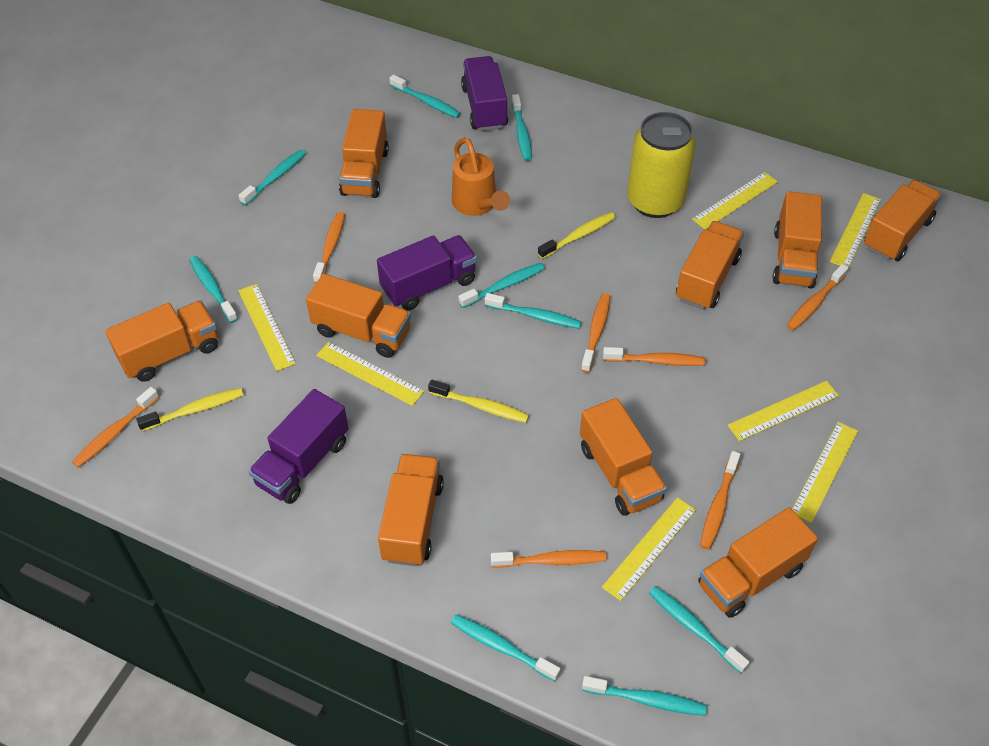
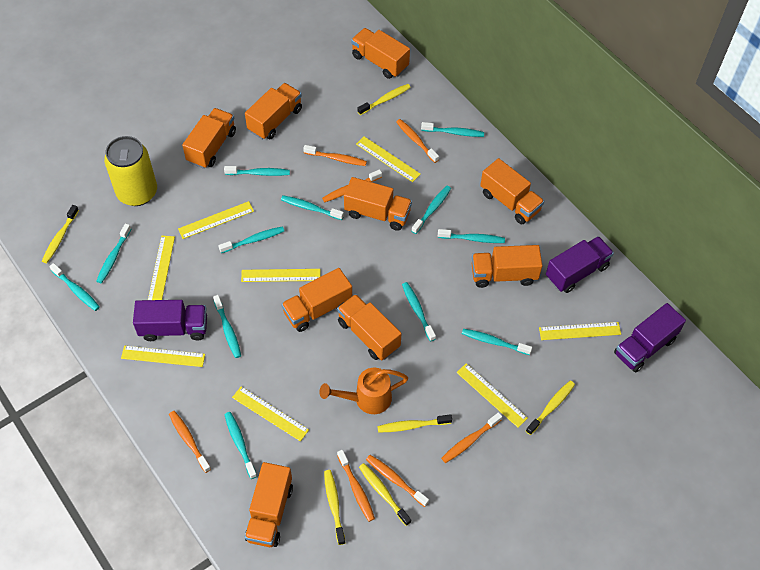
turquoise toothbrush: 9 -> 12
yellow ruler: 7 -> 8
yellow toothbrush: 3 -> 6

